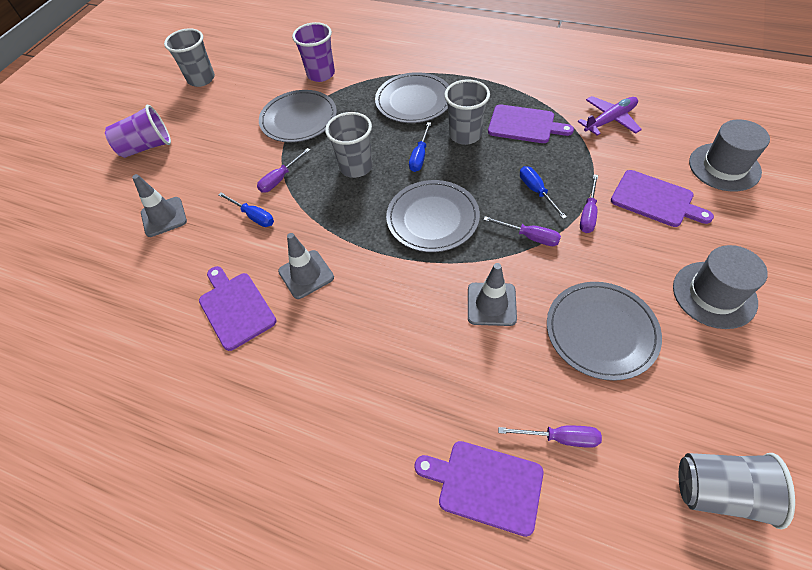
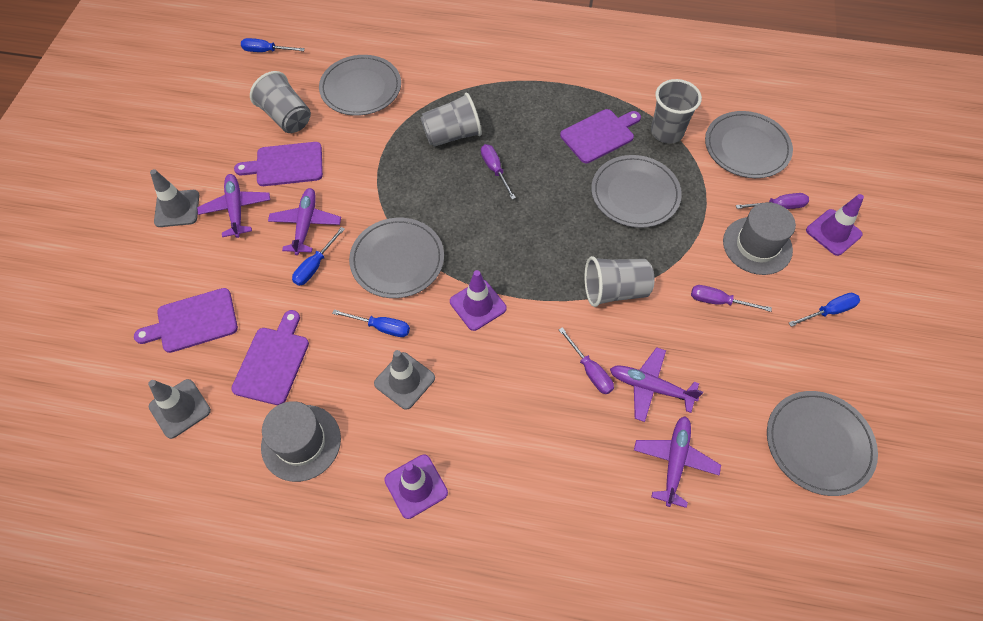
blue screwdriver: 3 -> 4
grey plate: 4 -> 5
purple cup: 2 -> 0
purple plane: 1 -> 4
purple traffic cone: 0 -> 3

